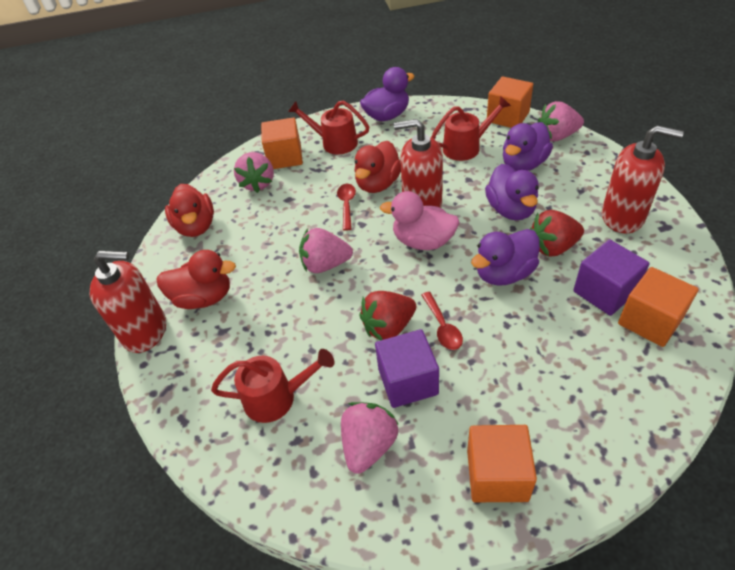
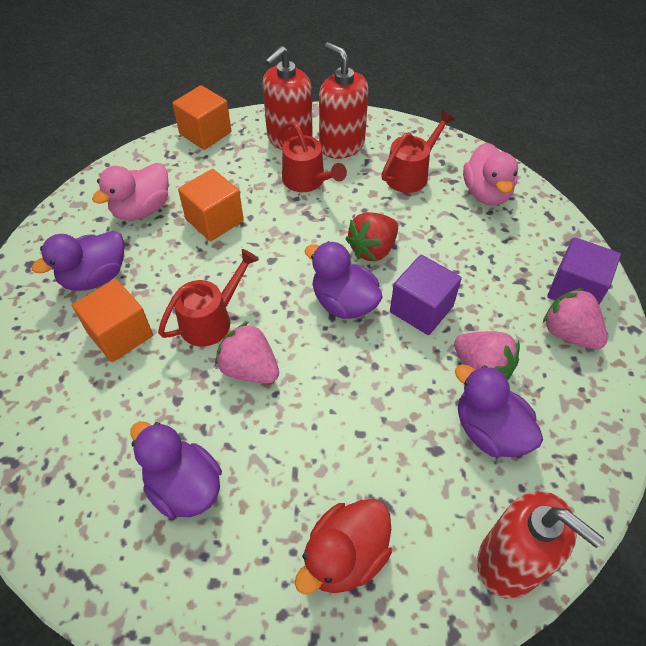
orange cube: 4 -> 3
pink duck: 1 -> 2
pink strawberry: 4 -> 3
red duck: 3 -> 1
red spoon: 2 -> 0
red strawberry: 2 -> 1

